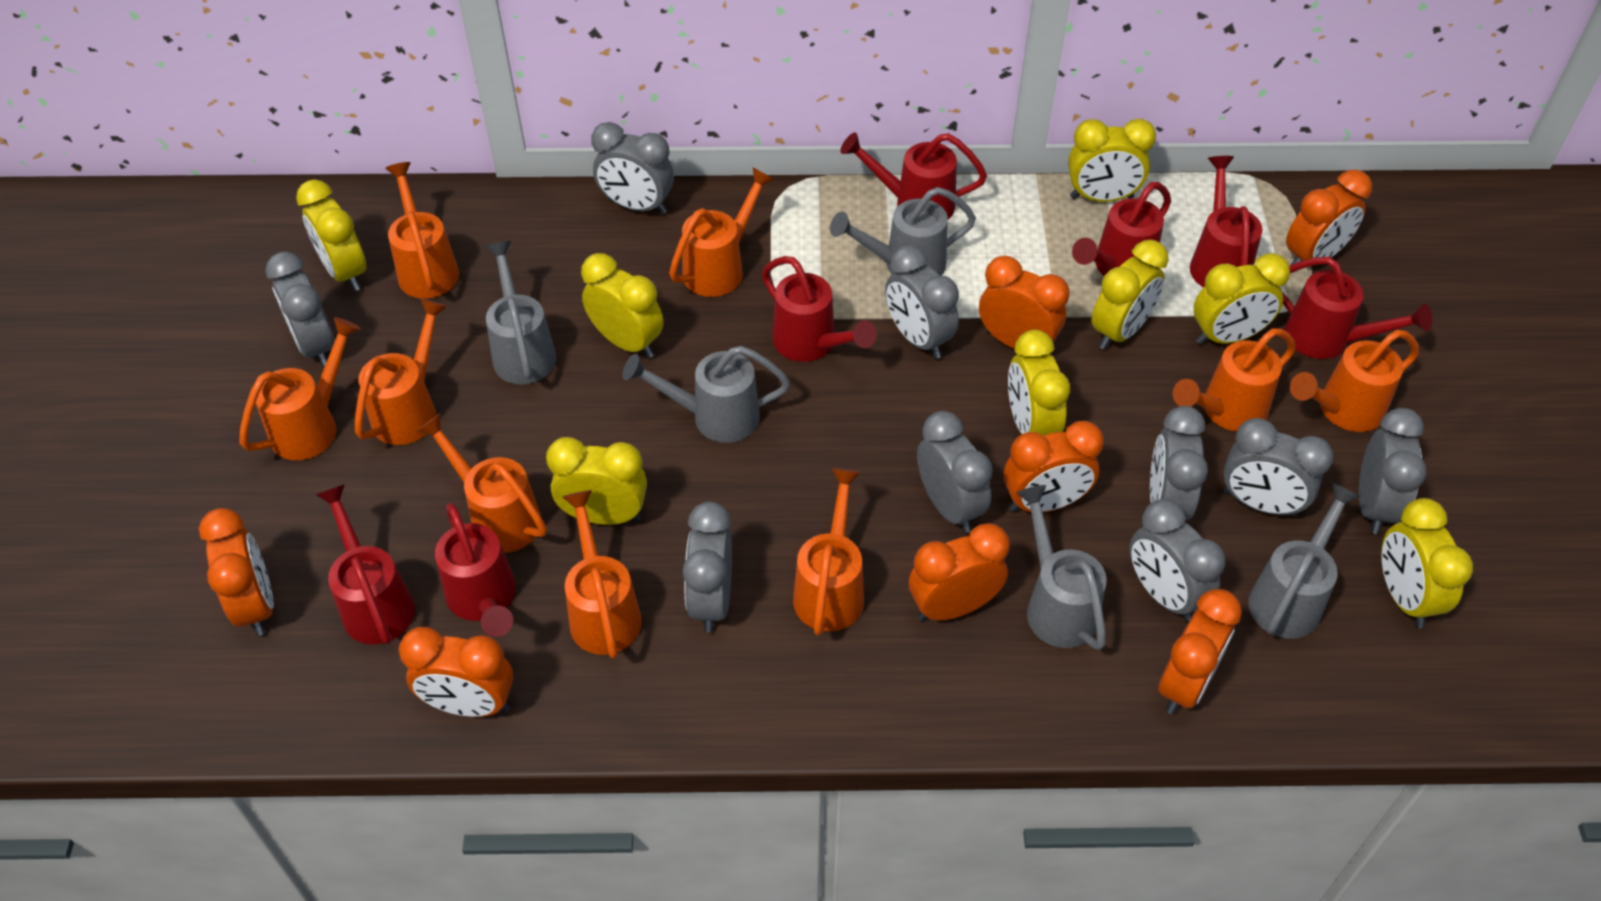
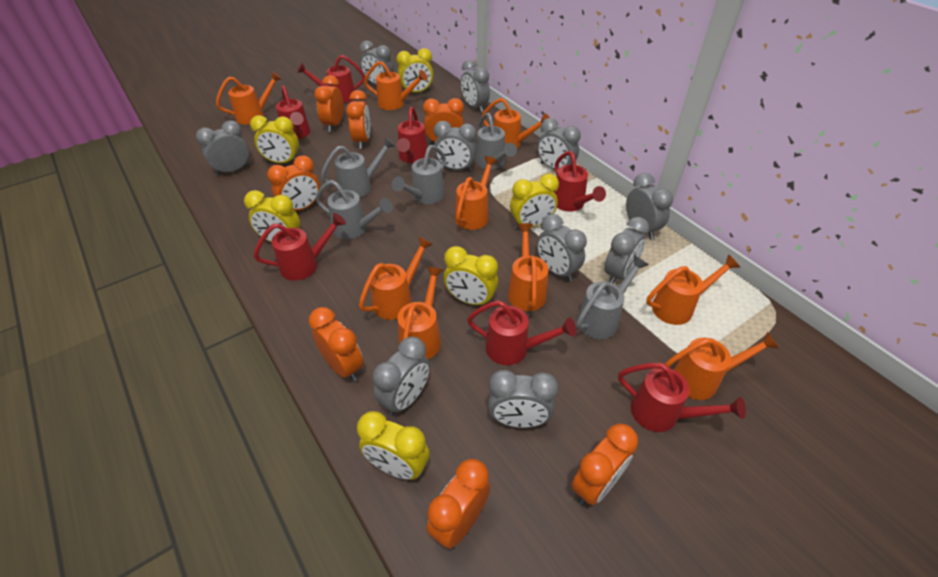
grey clock: 9 -> 10
yellow clock: 8 -> 6

